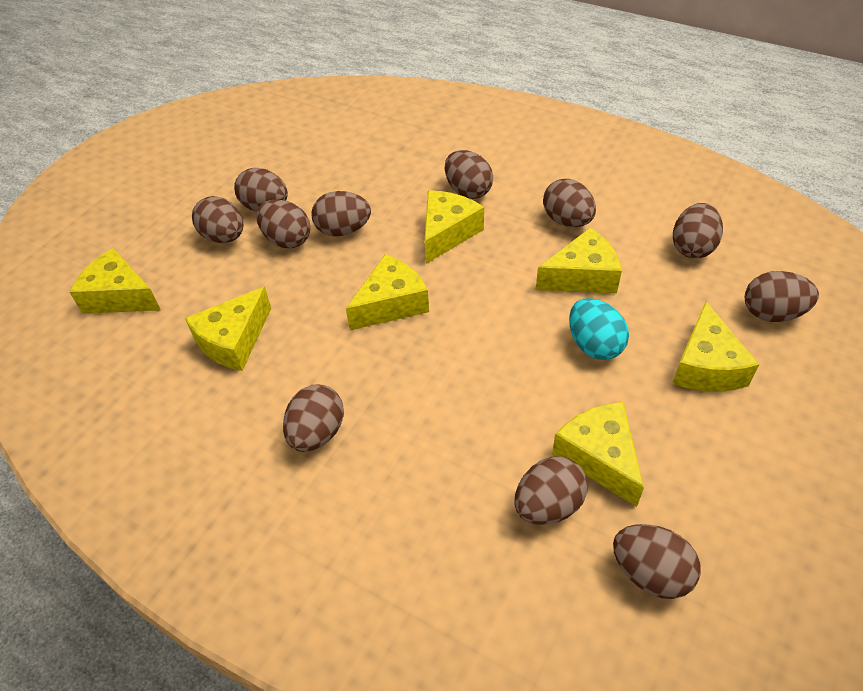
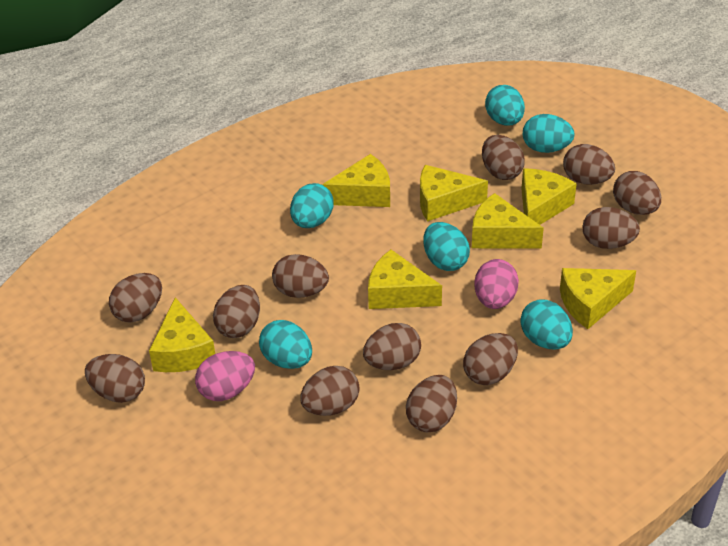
brown egg: 11 -> 12
pink egg: 0 -> 2
turquoise egg: 1 -> 6

